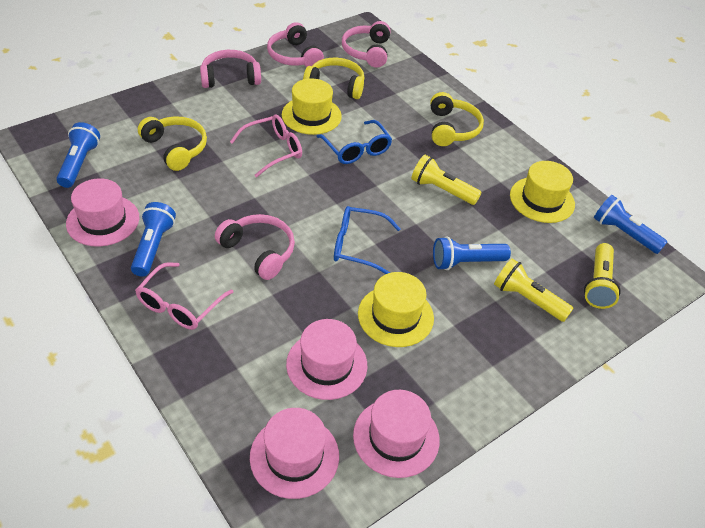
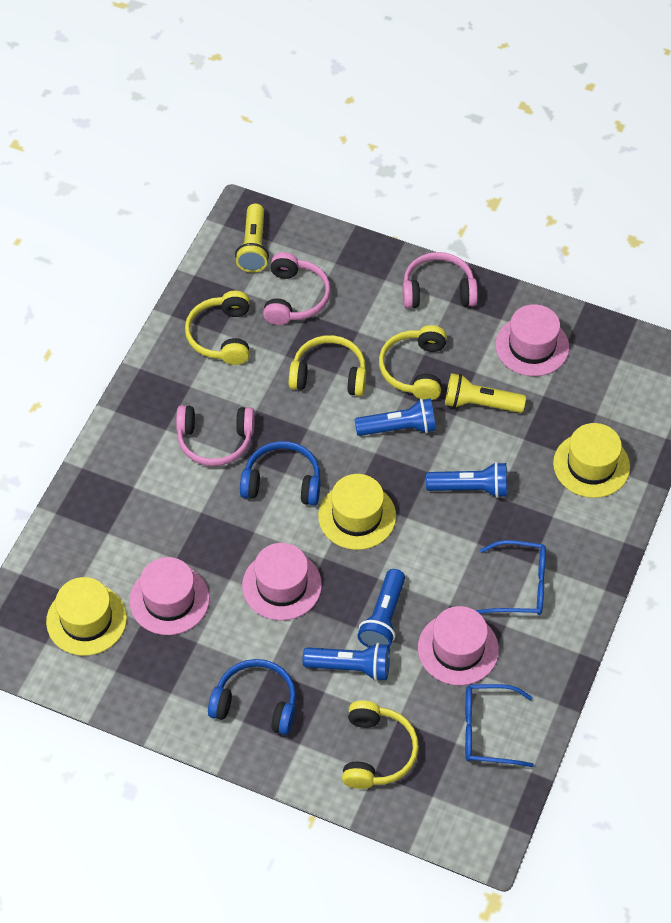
blue headphones: 0 -> 2
pink glasses: 2 -> 0
pink headphones: 4 -> 3
yellow flashlight: 3 -> 2
yellow headphones: 3 -> 4

